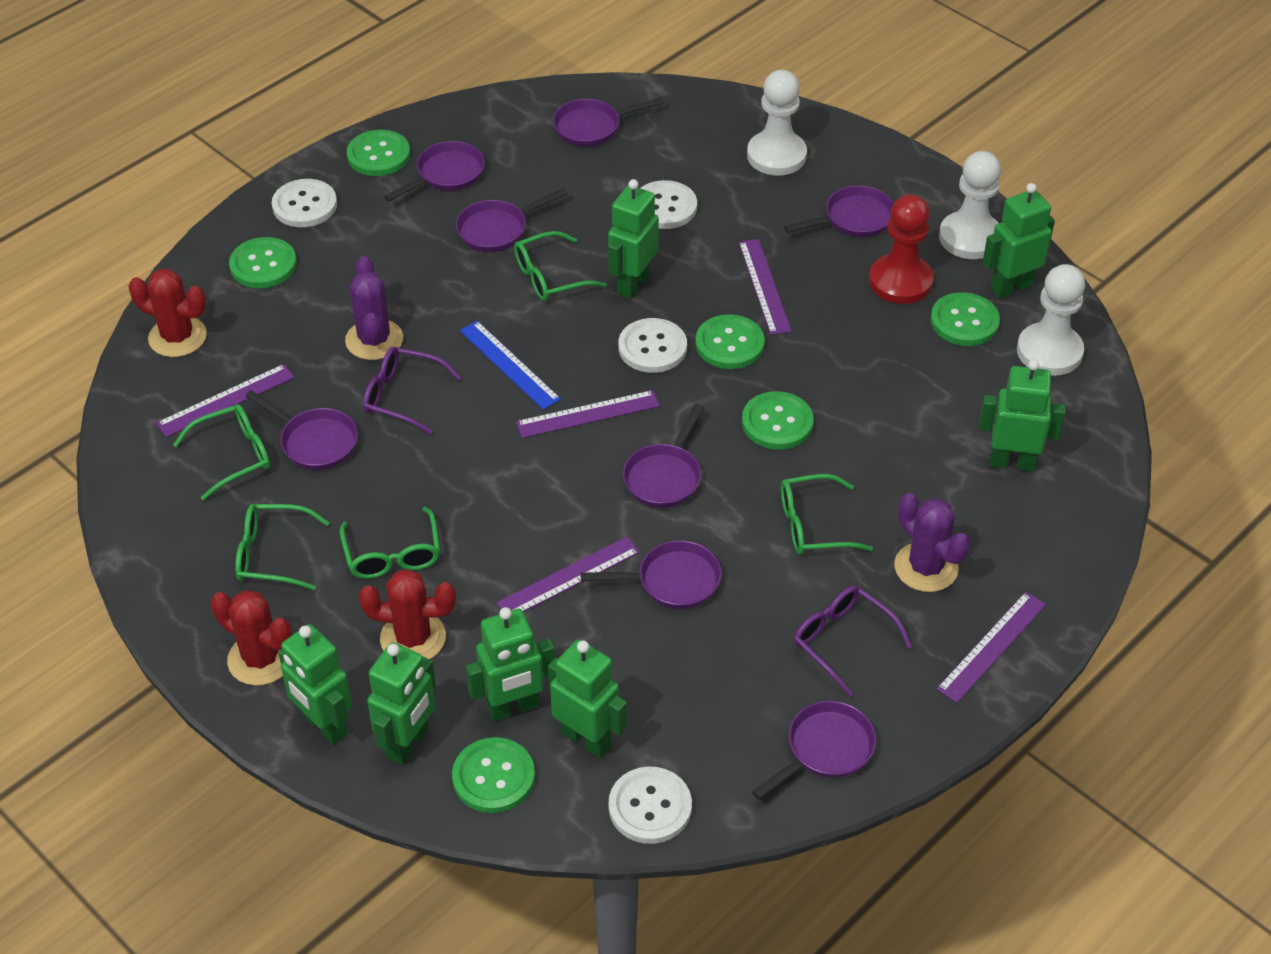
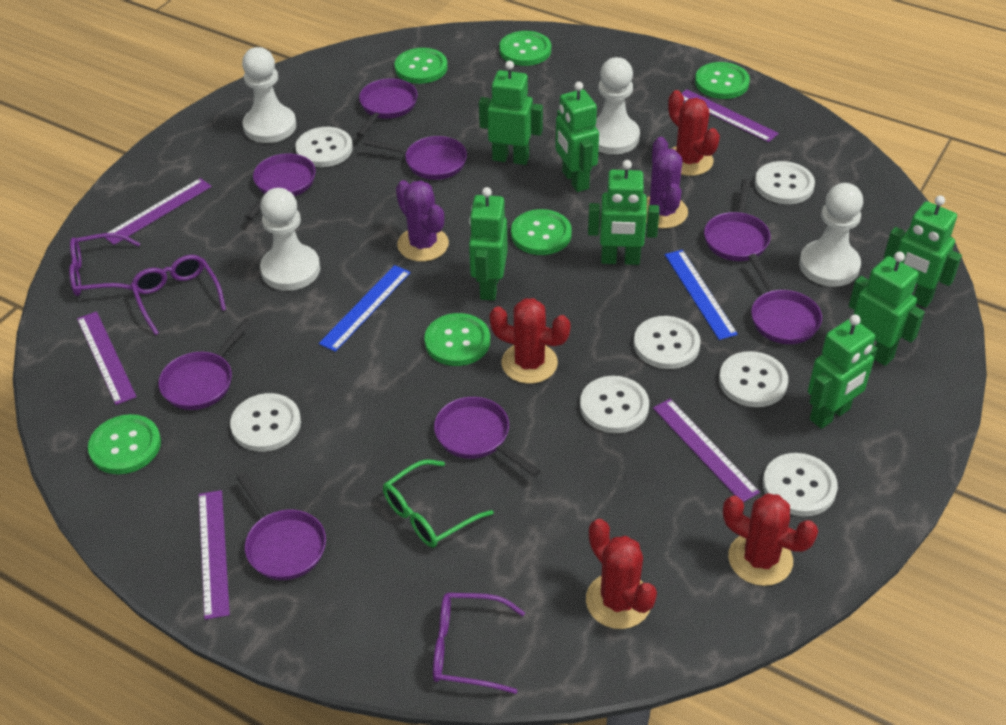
blue ruler: 1 -> 2
green glasses: 5 -> 1
purple glasses: 2 -> 3
red cactus: 3 -> 4
red pawn: 1 -> 0
white button: 4 -> 7
white pawn: 3 -> 4

